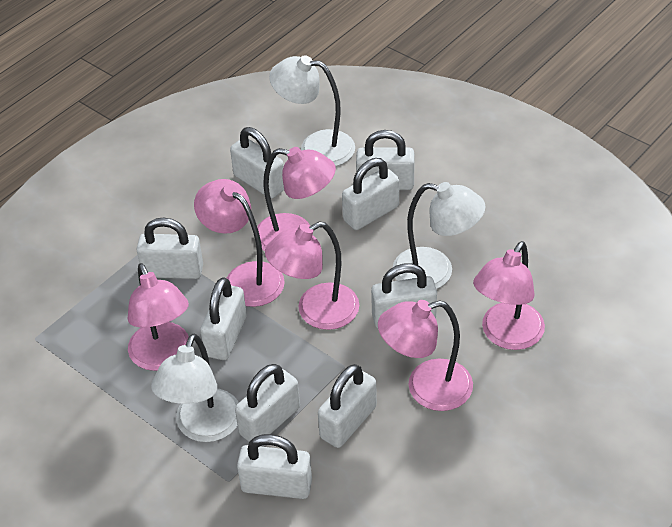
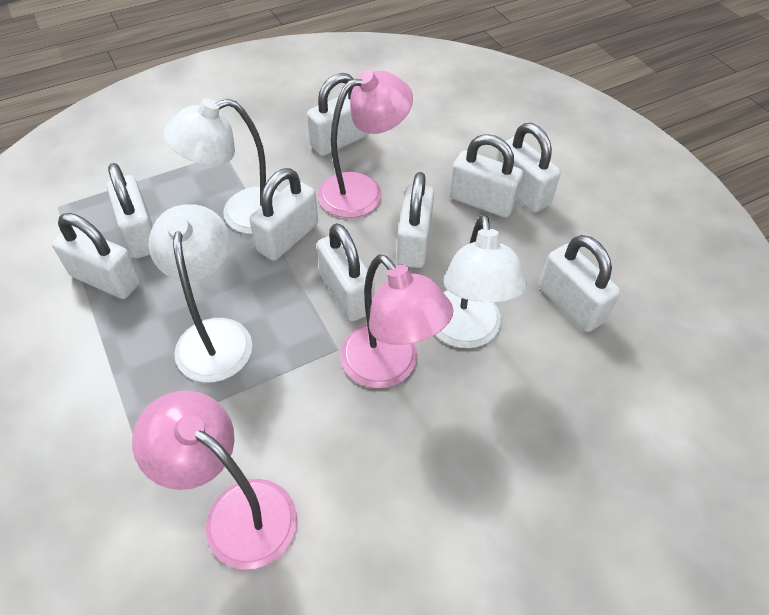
pink lamp: 6 -> 3

